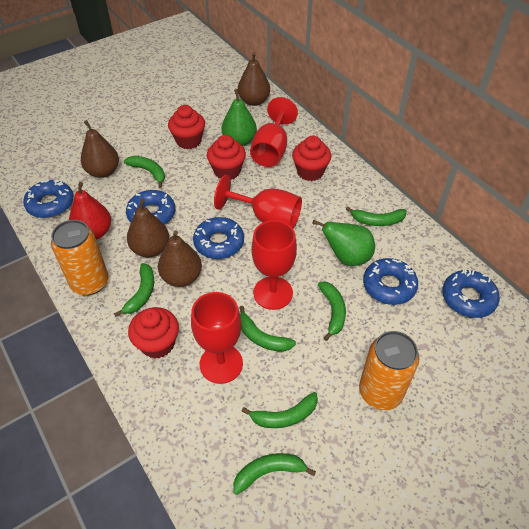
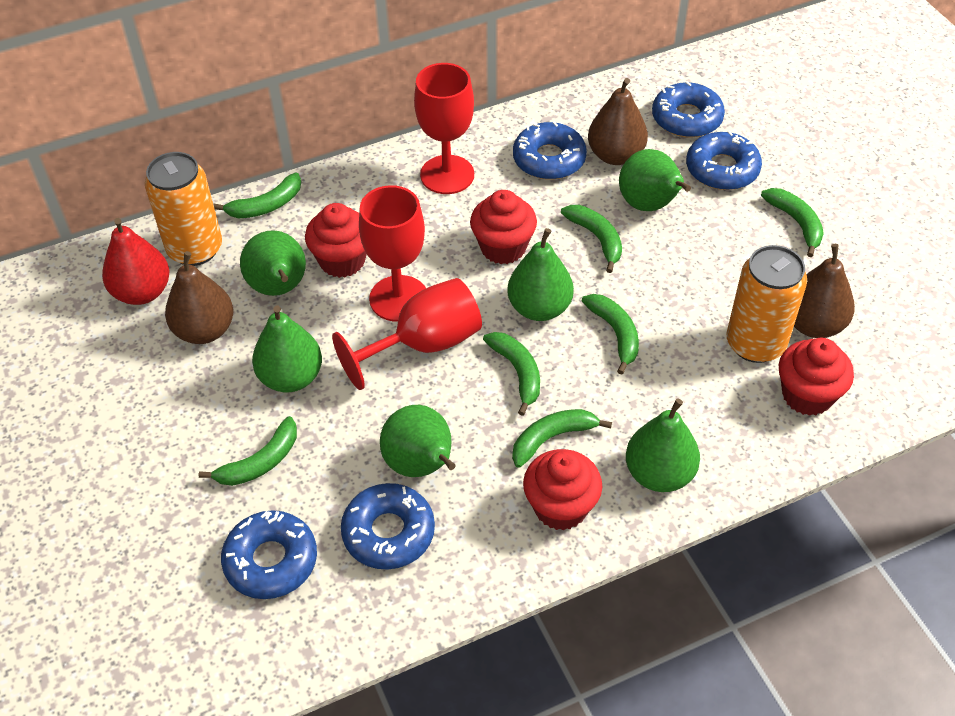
brown pear: 4 -> 3
green pear: 2 -> 6
red goblet: 4 -> 3

